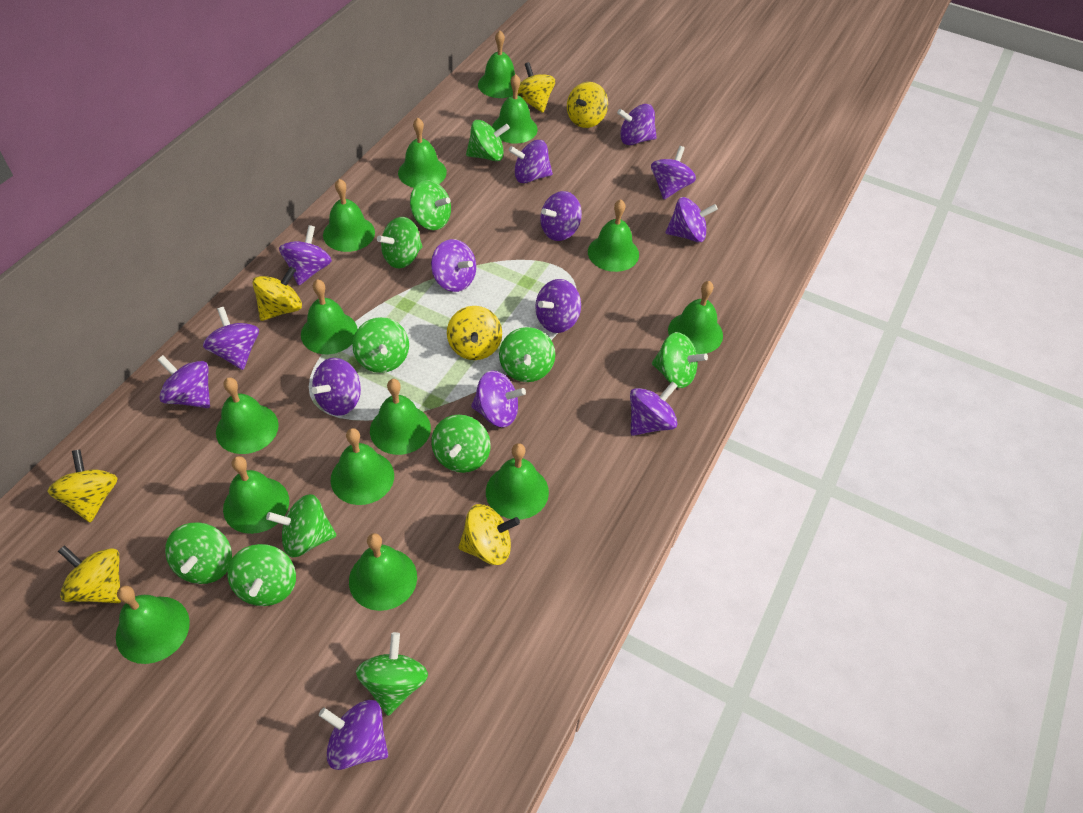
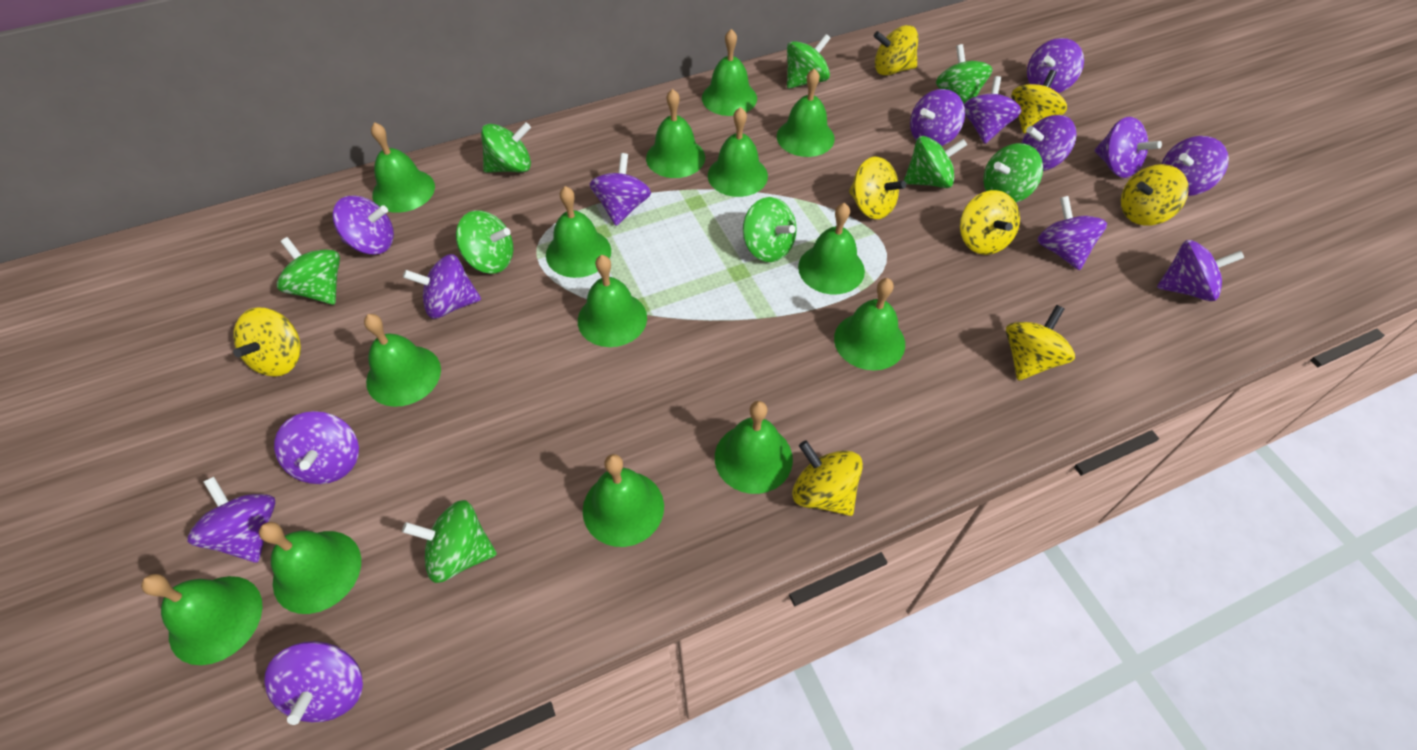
green spinning top: 11 -> 9
yellow spinning top: 7 -> 8

